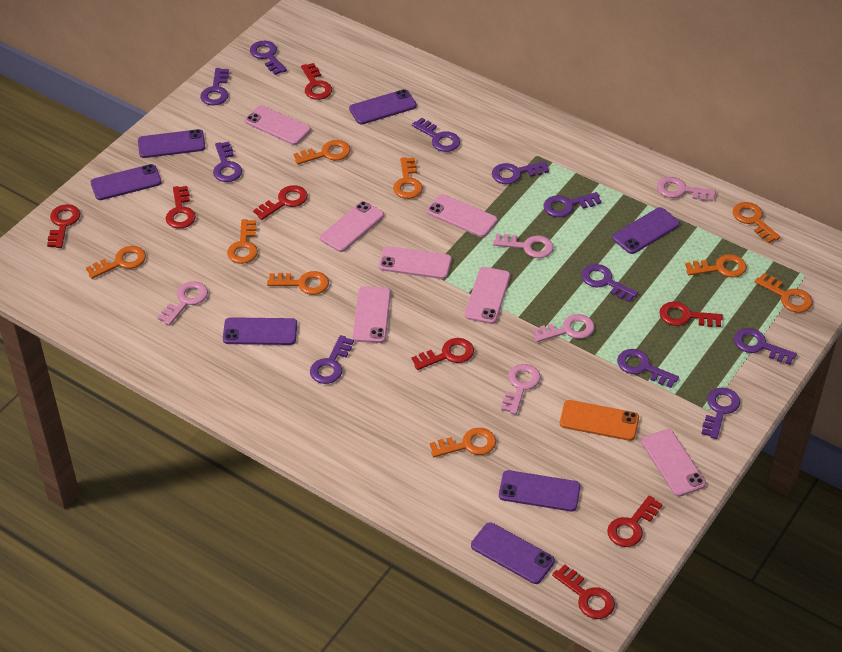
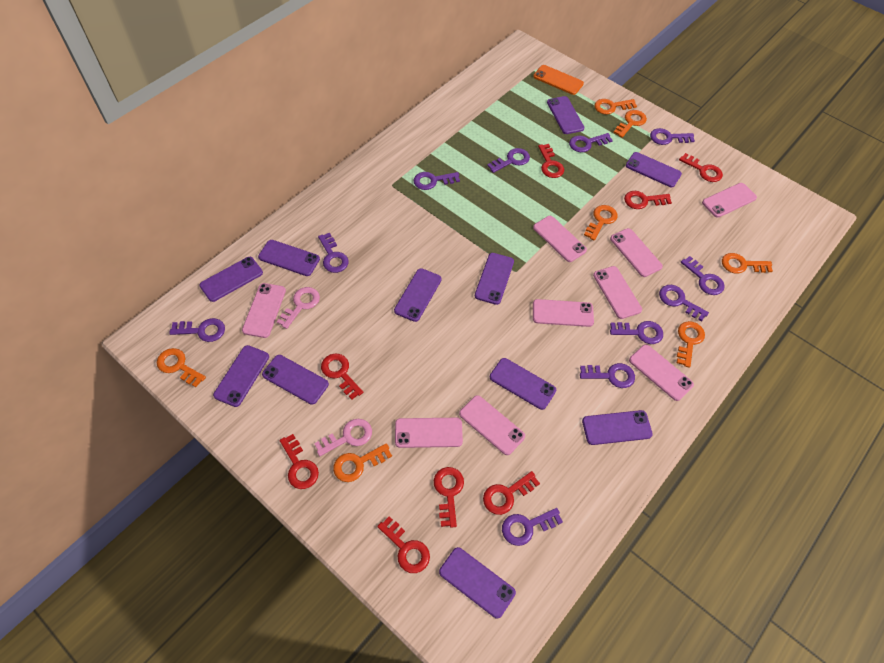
orange key: 9 -> 7
pink key: 5 -> 2
pink phone: 7 -> 9
purple phone: 7 -> 11

